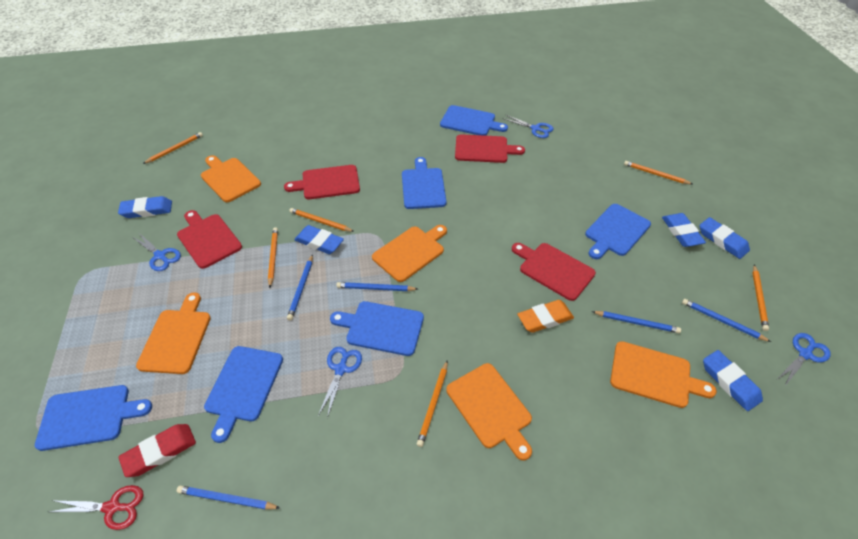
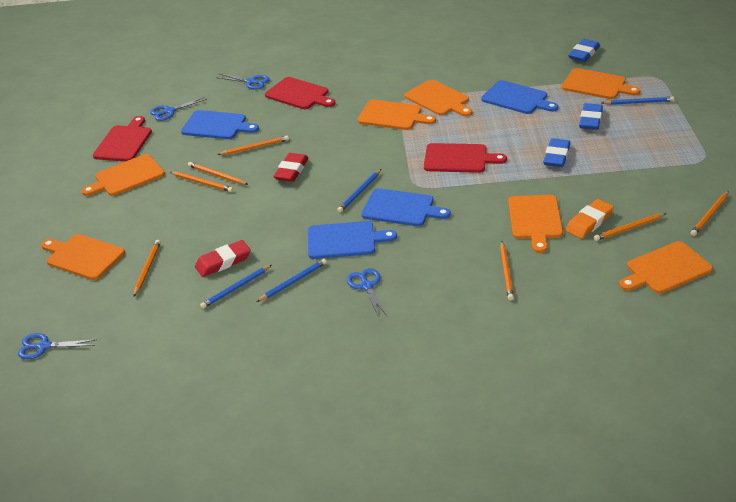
blue cutting board: 6 -> 4
blue eraser: 5 -> 3
blue pencil: 5 -> 4
orange cutting board: 5 -> 7
orange pencil: 6 -> 7
red cutting board: 4 -> 3
red eraser: 1 -> 2
red scissors: 1 -> 0

